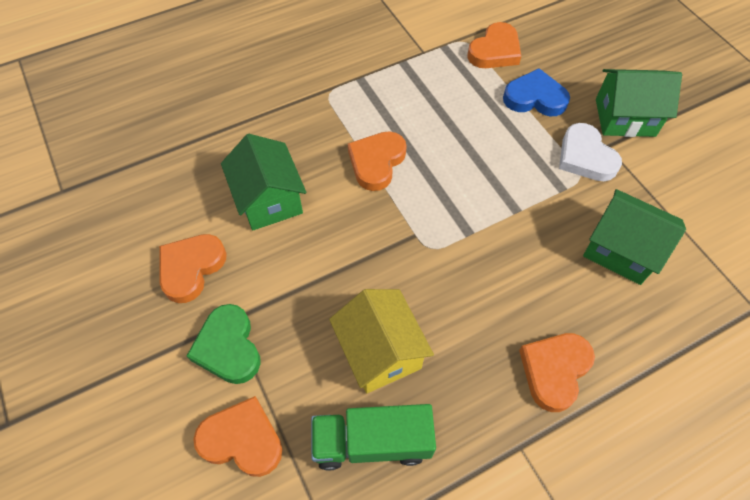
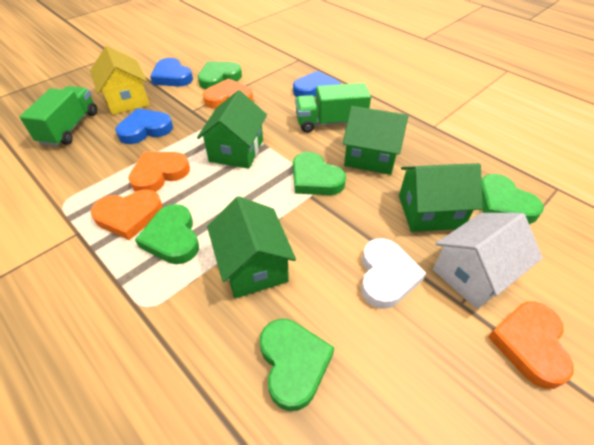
blue heart: 1 -> 3
green heart: 1 -> 5
green house: 3 -> 4
green truck: 1 -> 2
orange heart: 5 -> 4
white house: 0 -> 1

